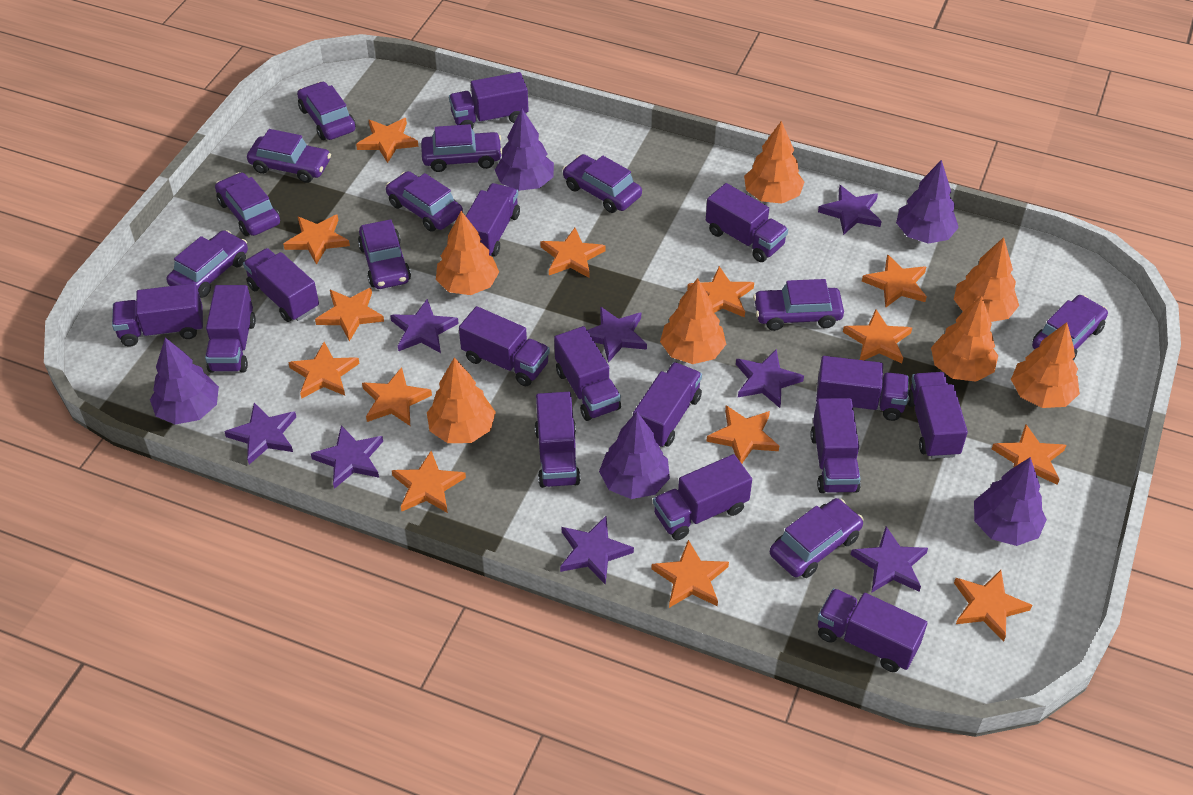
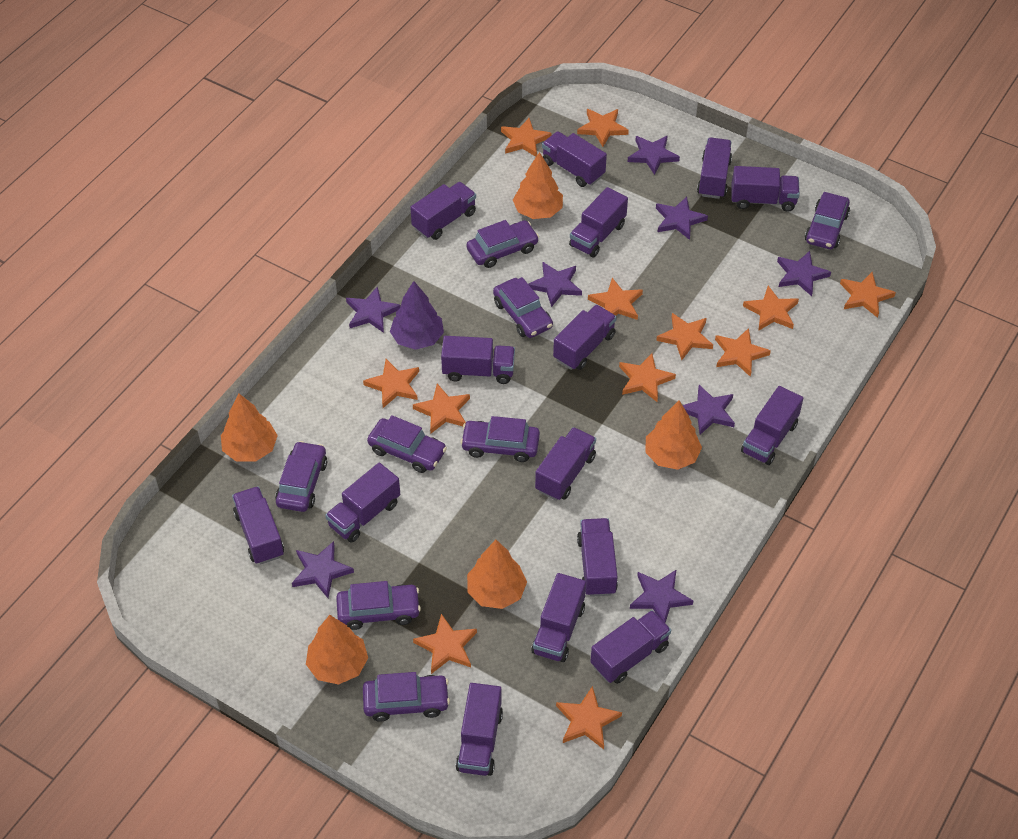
orange star: 14 -> 12
orange tree: 7 -> 5
purple car: 11 -> 8
purple tree: 5 -> 1

